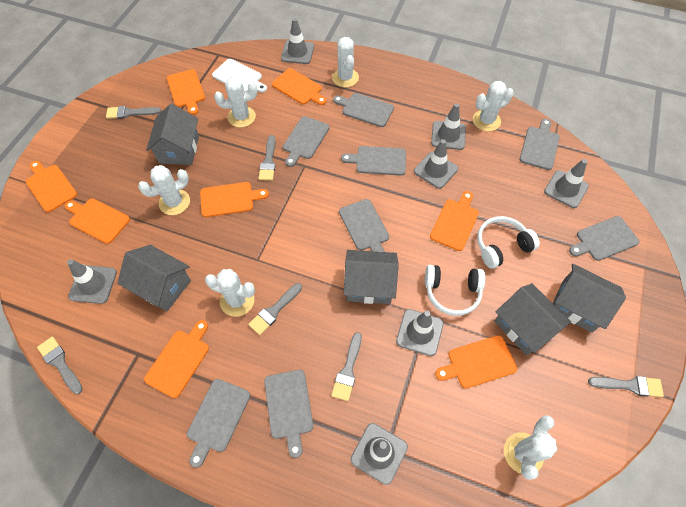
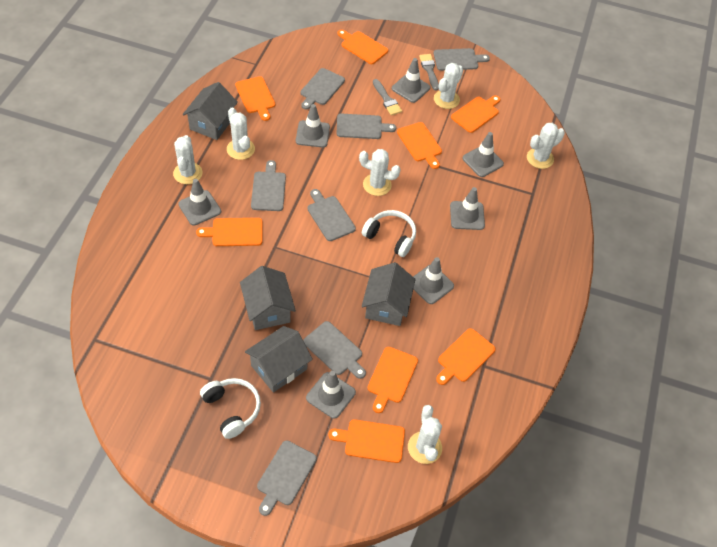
grey brush: 6 -> 2
grey cutting board: 8 -> 7
grey house: 5 -> 4
white cutting board: 1 -> 0

